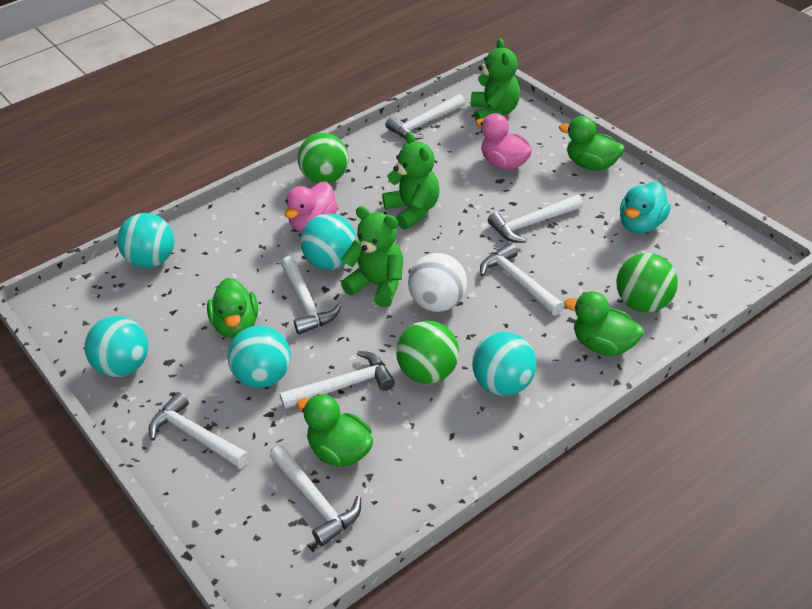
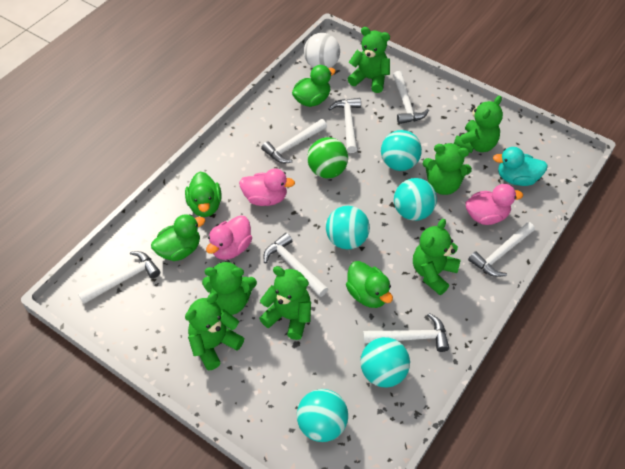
green ball: 3 -> 1
green teddy bear: 3 -> 7
pink duck: 2 -> 3

